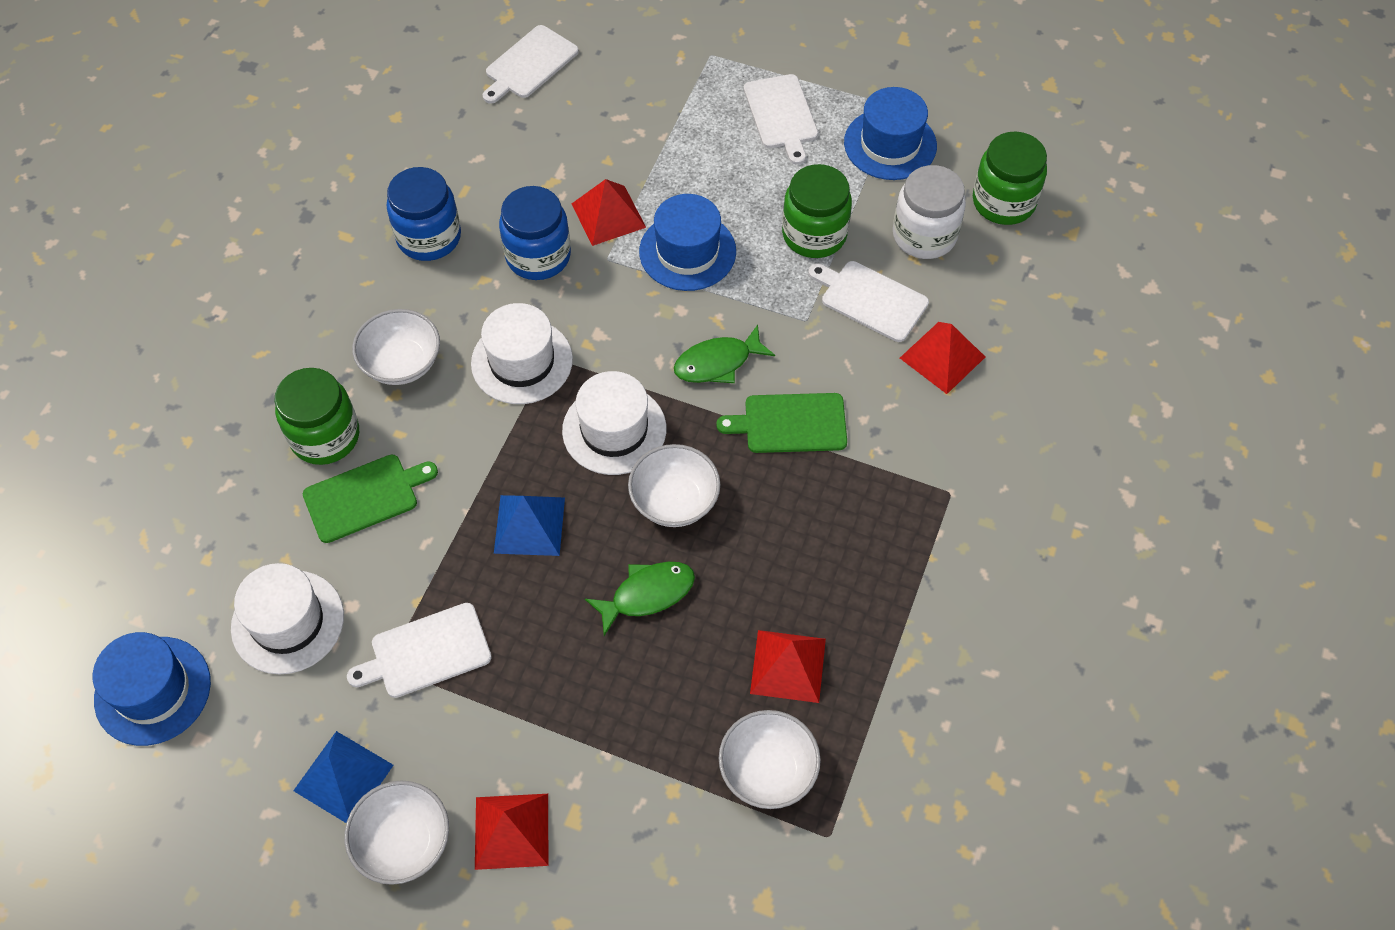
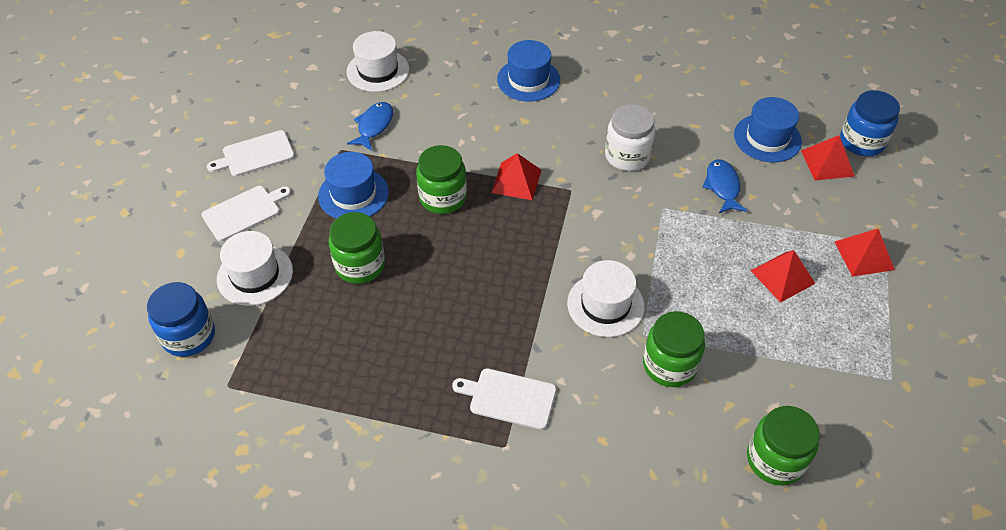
blue fish: 0 -> 2
blue pyramid: 2 -> 0
green cutting board: 2 -> 0
green fish: 2 -> 0
green jar: 3 -> 4
white bowl: 4 -> 0
white cutting board: 4 -> 3

